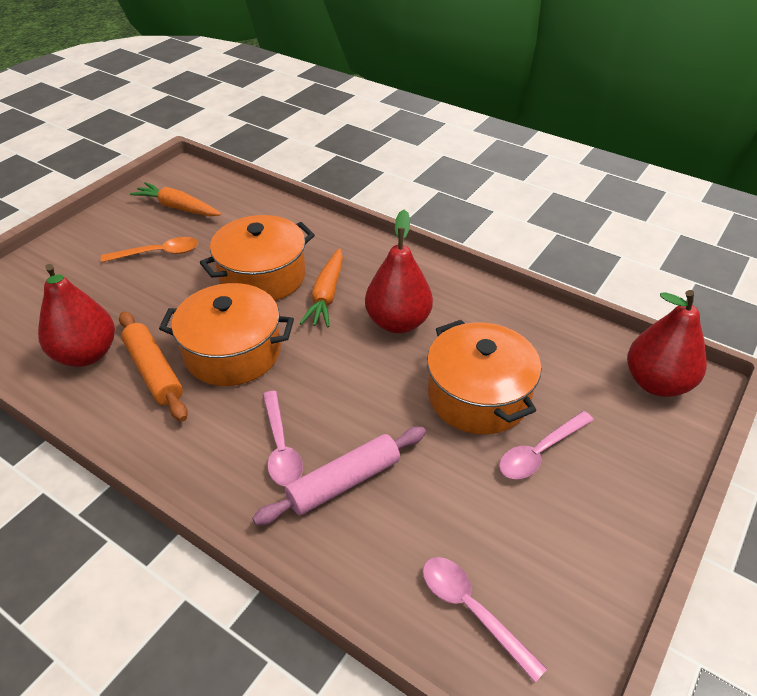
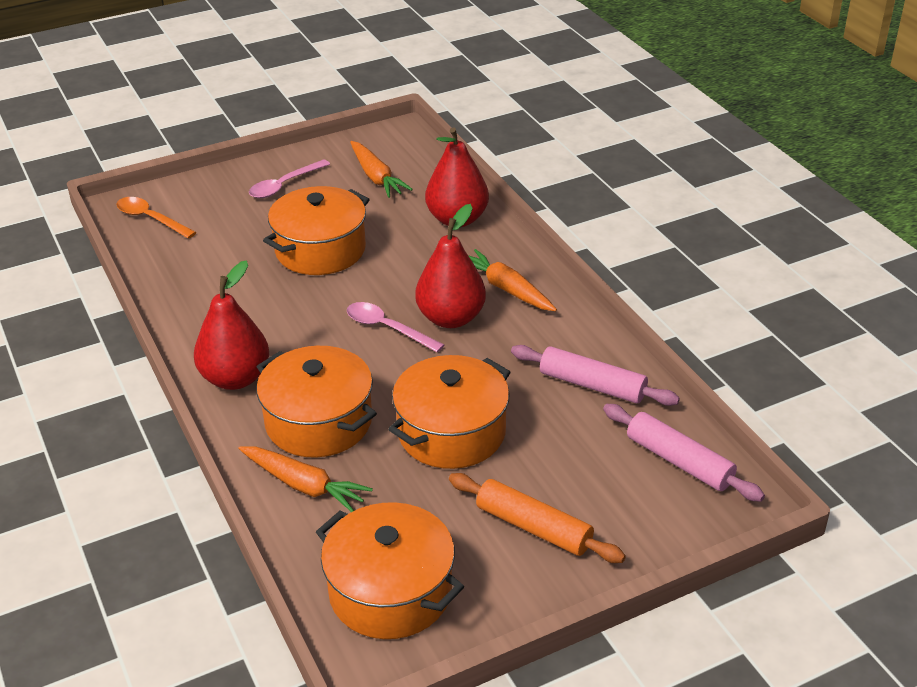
orange carrot: 2 -> 3
orange pot: 3 -> 4
pink rolling pin: 1 -> 2
pink spoon: 3 -> 2

